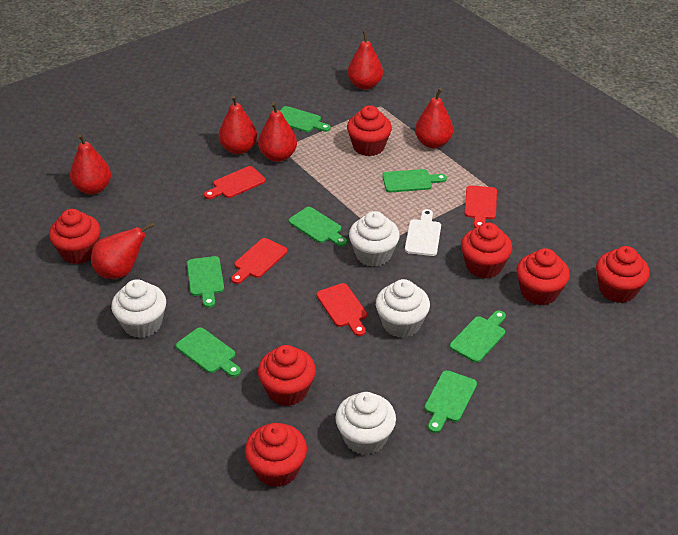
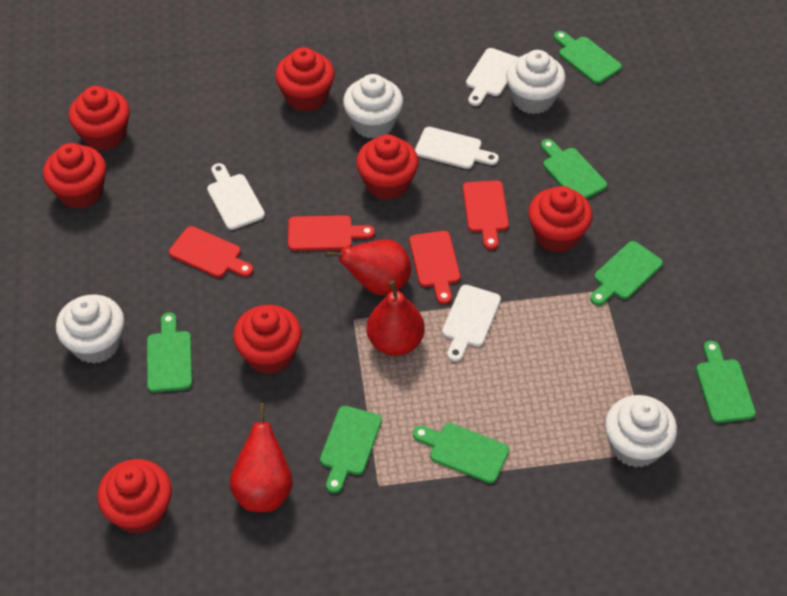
red pear: 6 -> 3
white cutting board: 1 -> 4

